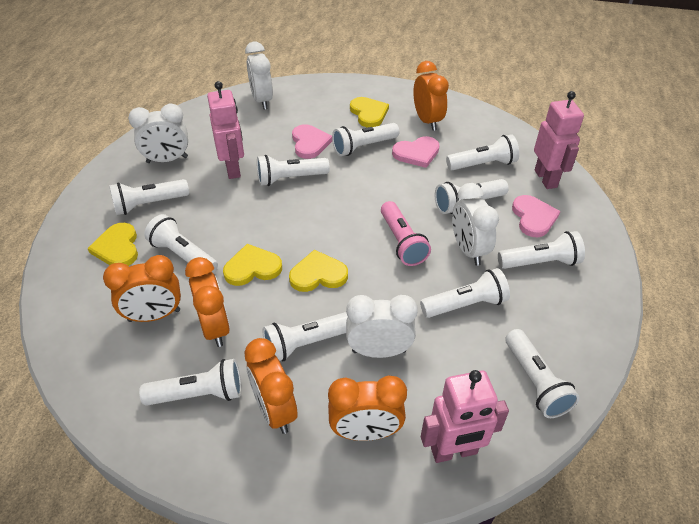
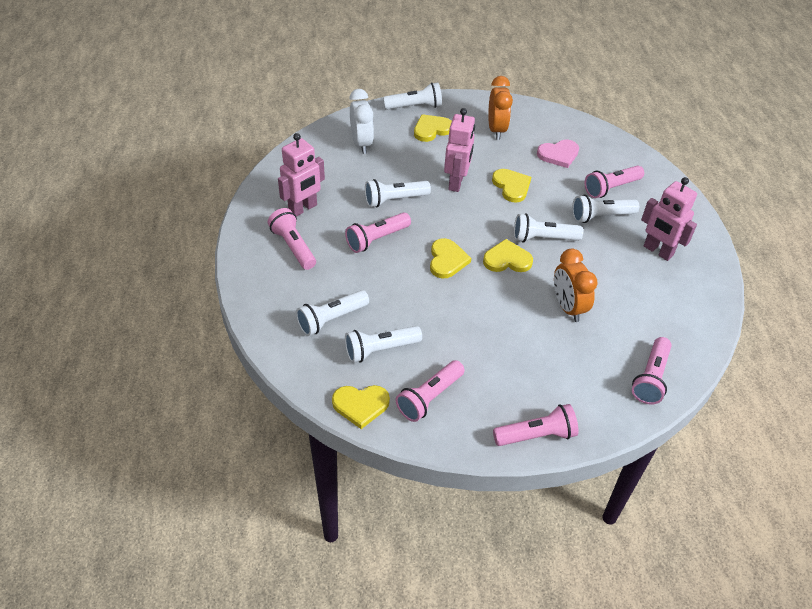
orange clock: 5 -> 2
pink flashlight: 1 -> 6
pink heart: 3 -> 1
white clock: 4 -> 1
white flashlight: 11 -> 6
yellow heart: 4 -> 5

